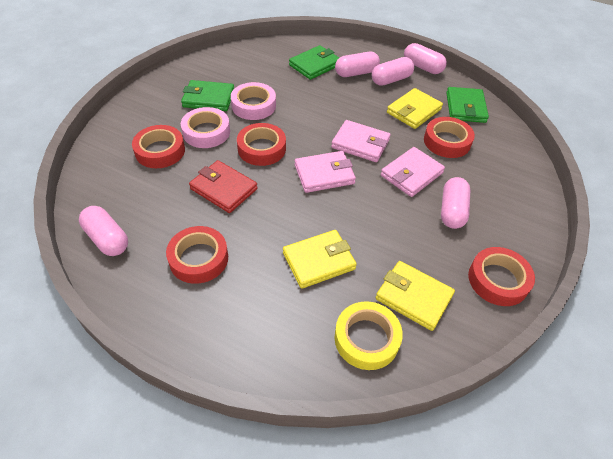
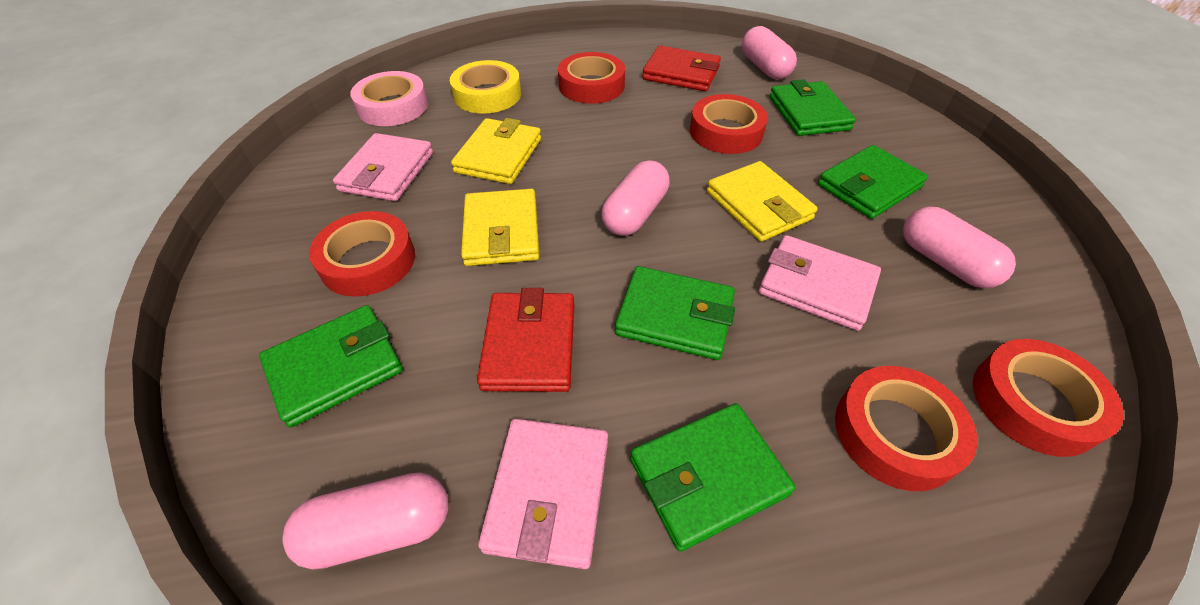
green wallet: 3 -> 5
pink capsule: 5 -> 4
pink tape: 2 -> 1
red wallet: 1 -> 2

